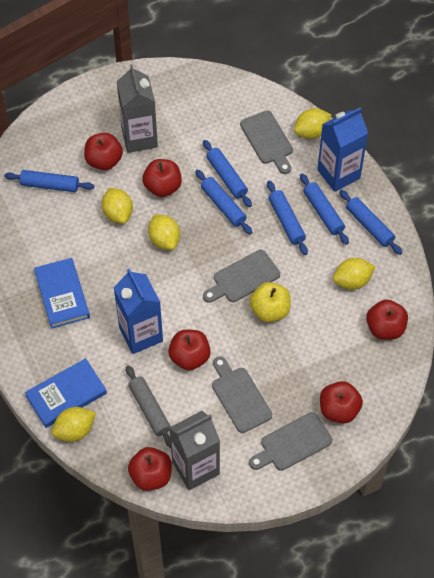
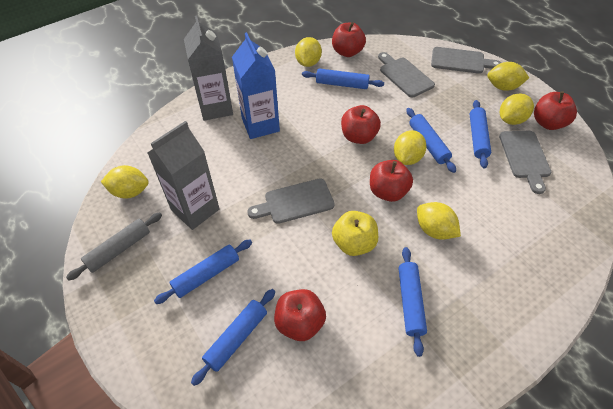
blue book: 2 -> 0
blue carton: 2 -> 1
red apple: 6 -> 5
yellow lemon: 5 -> 6

